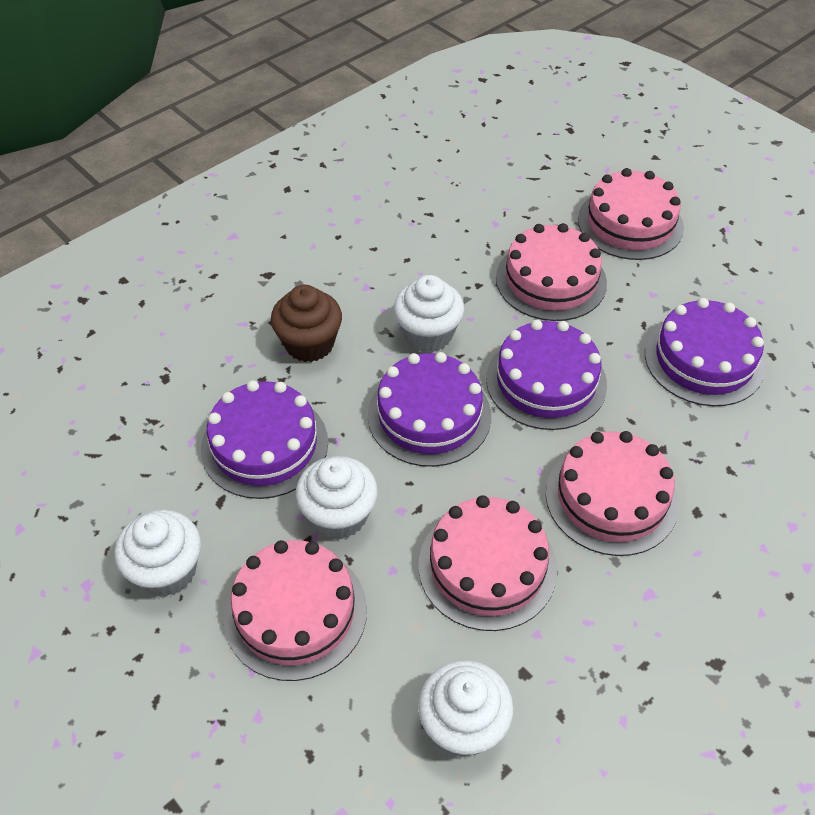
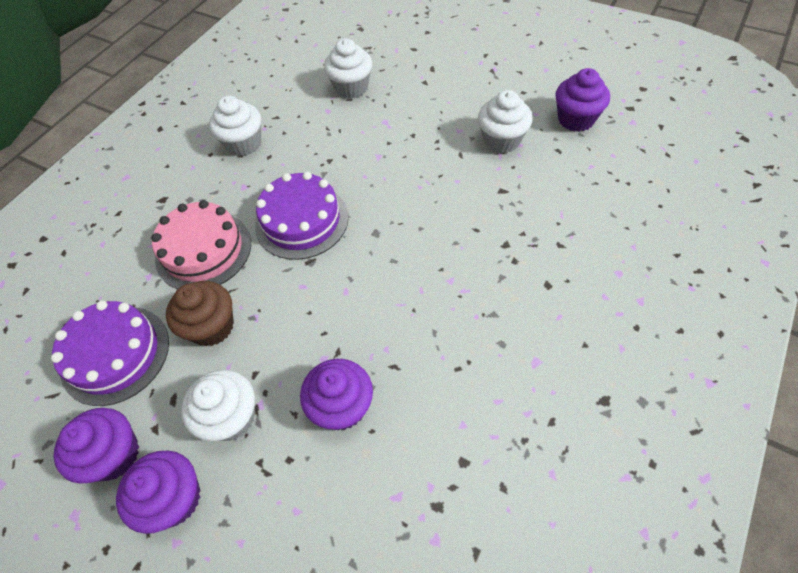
pink cake: 5 -> 1
purple cake: 4 -> 2
purple cupcake: 0 -> 4

